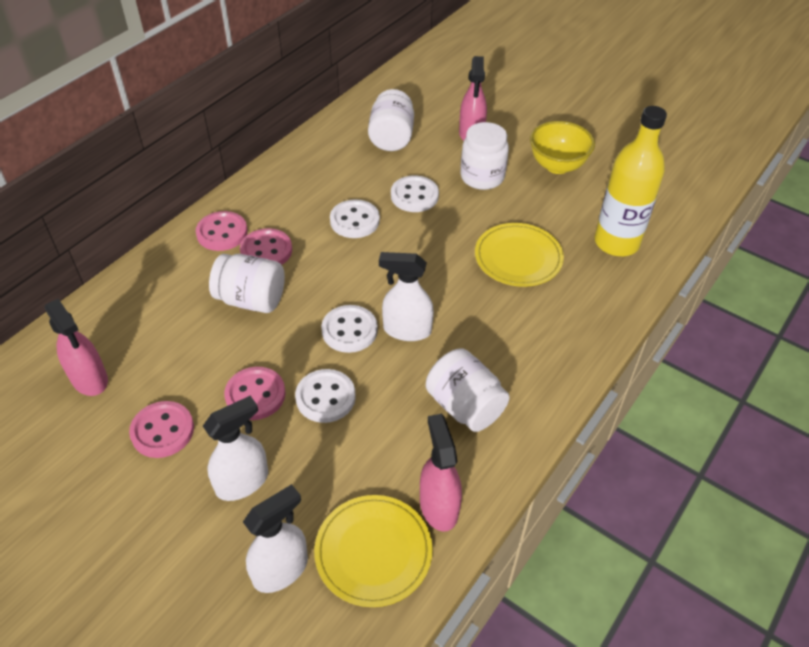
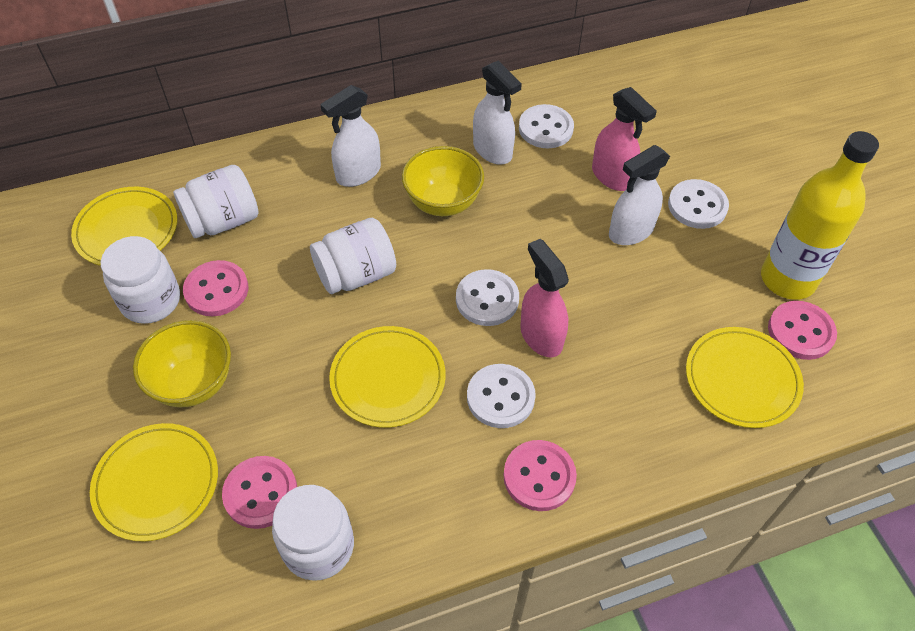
pink spray bottle: 3 -> 2
yellow bowl: 1 -> 2
yellow plate: 2 -> 4

